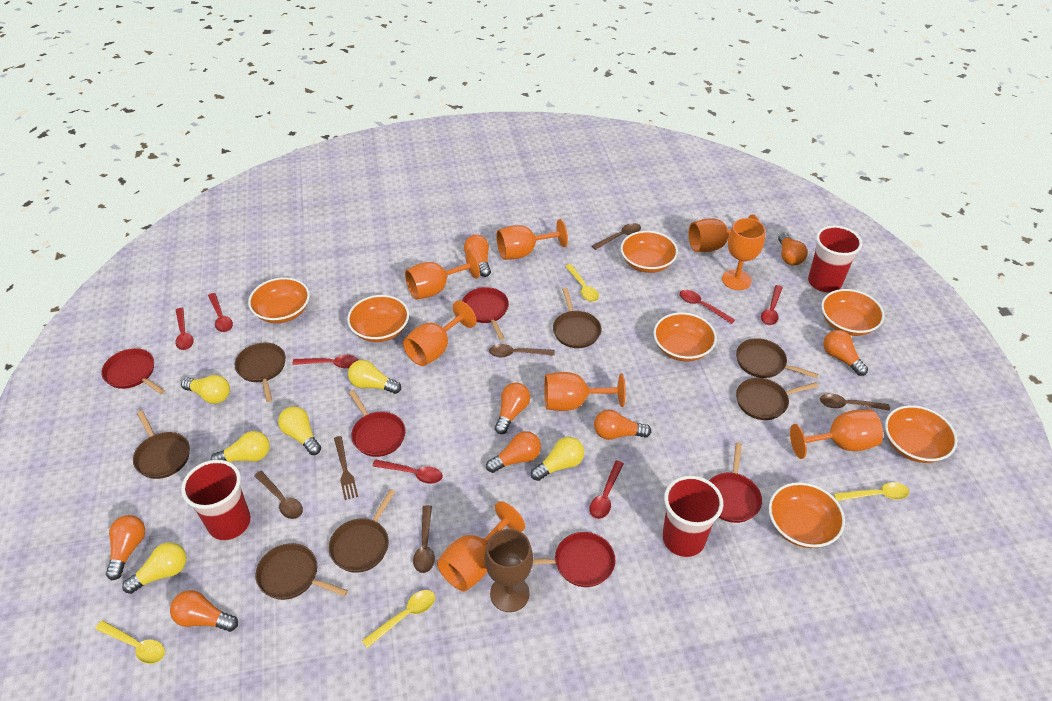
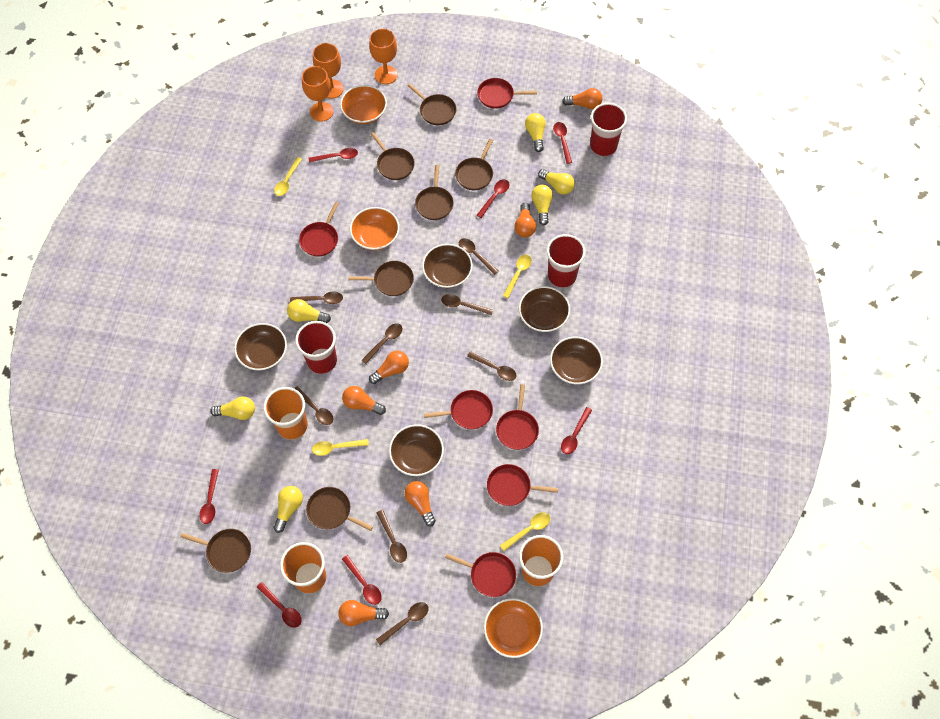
brown bowl: 0 -> 5
brown fork: 1 -> 0
brown goblet: 1 -> 0
brown spoon: 5 -> 8
orange bowl: 7 -> 3
orange cup: 0 -> 3
orange goblet: 8 -> 3
orange light bulb: 8 -> 6
red pan: 5 -> 6

